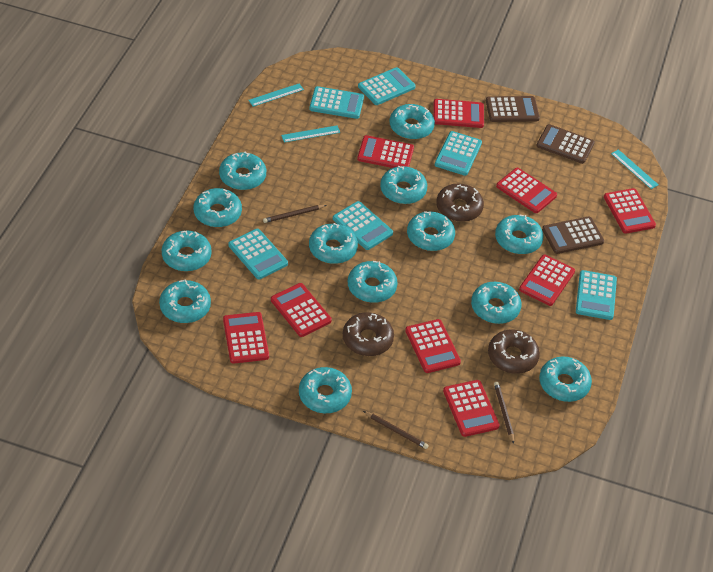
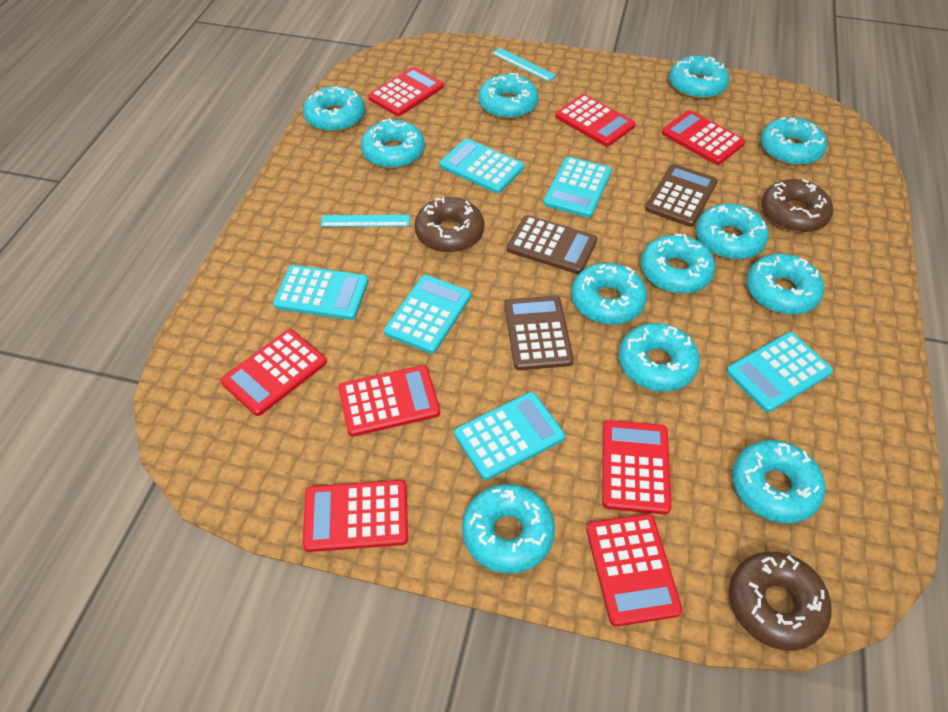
brown pencil: 3 -> 0
red calculator: 9 -> 8
turquoise donut: 13 -> 12
turquoise ruler: 3 -> 2

